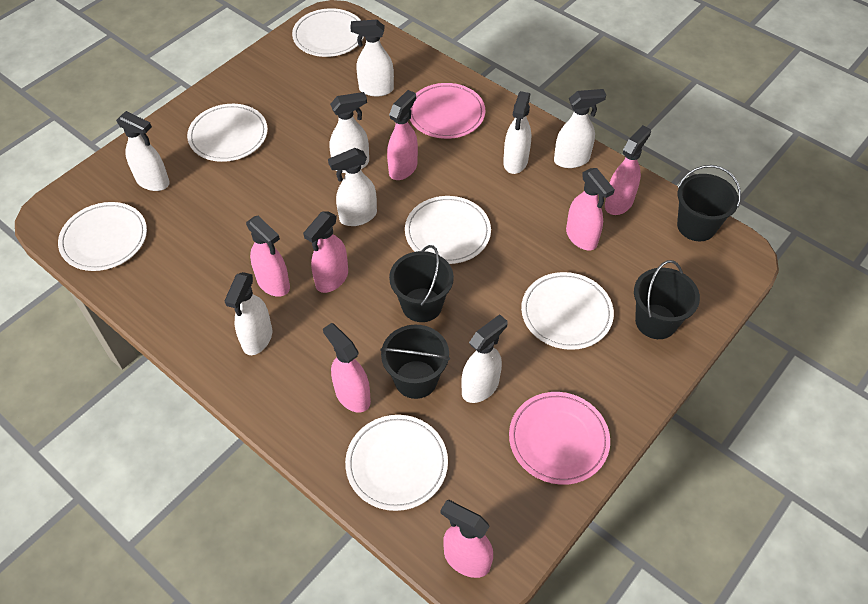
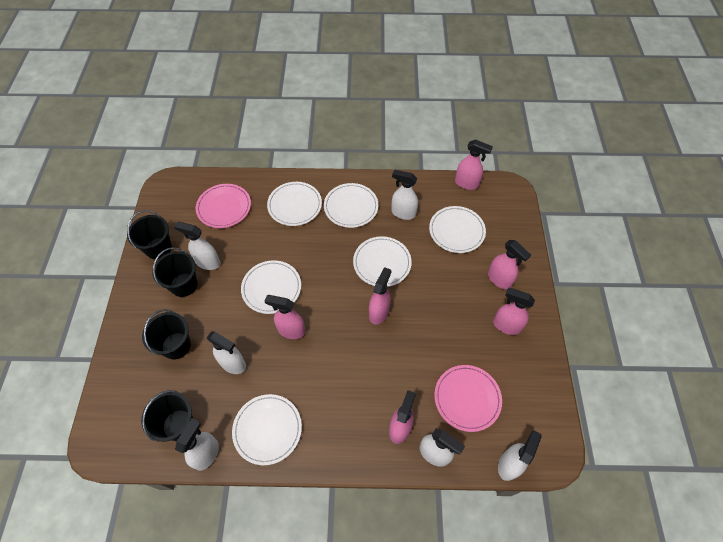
pink spray bottle: 7 -> 6
white spray bottle: 8 -> 6

